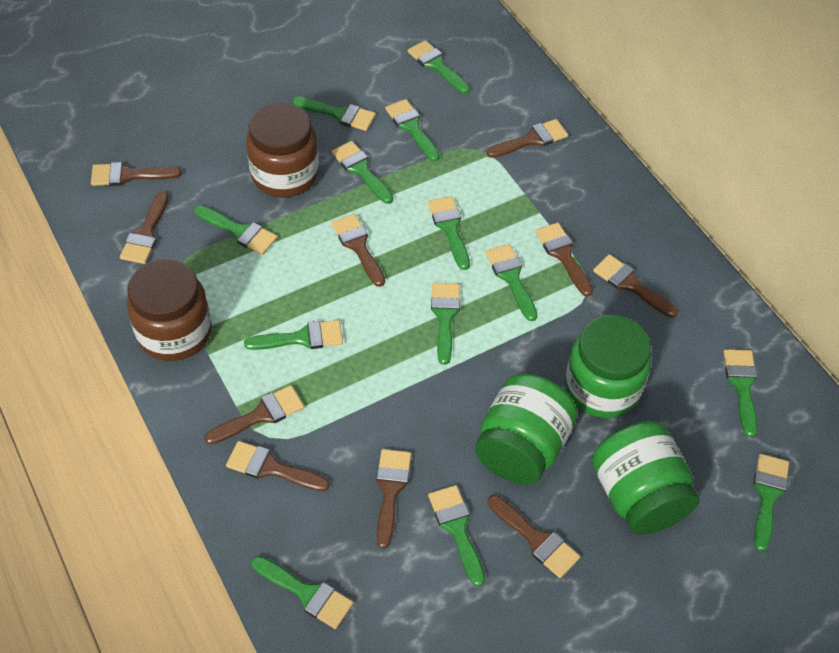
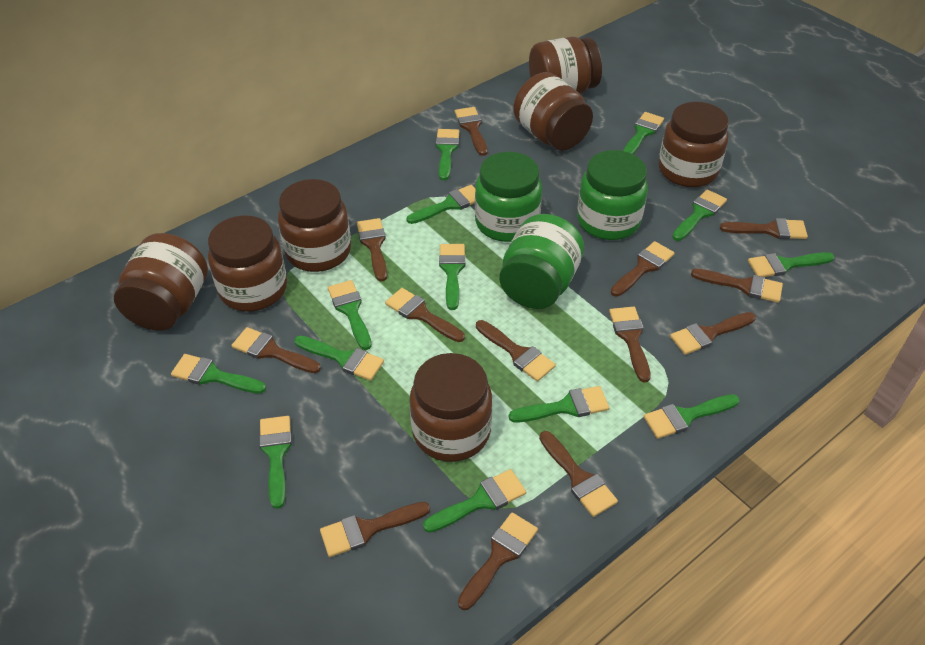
brown brush: 10 -> 13
brown jar: 2 -> 7

